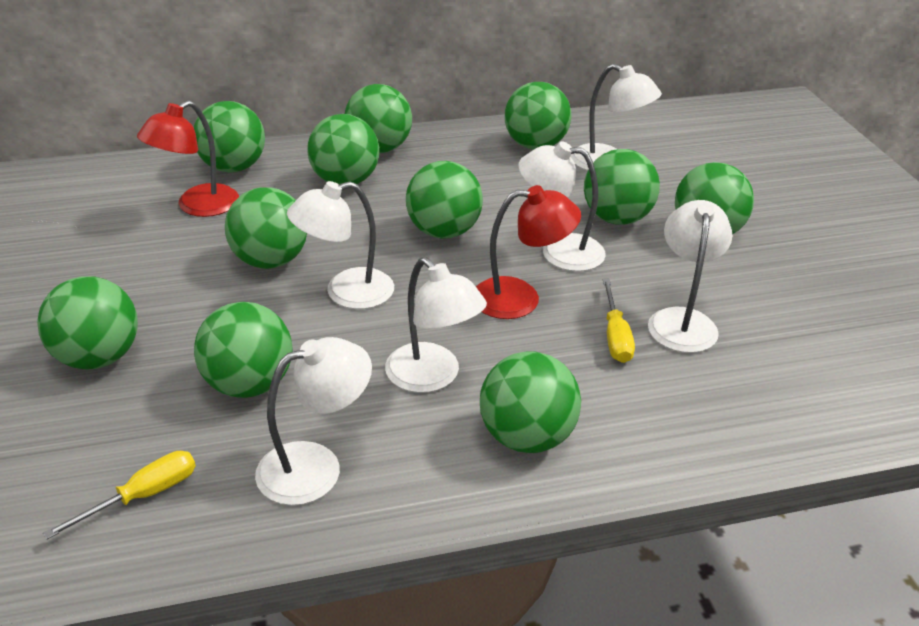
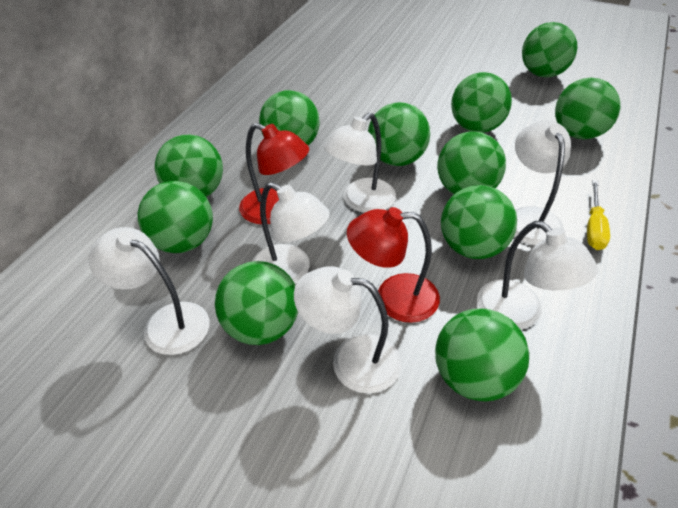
yellow screwdriver: 2 -> 1

